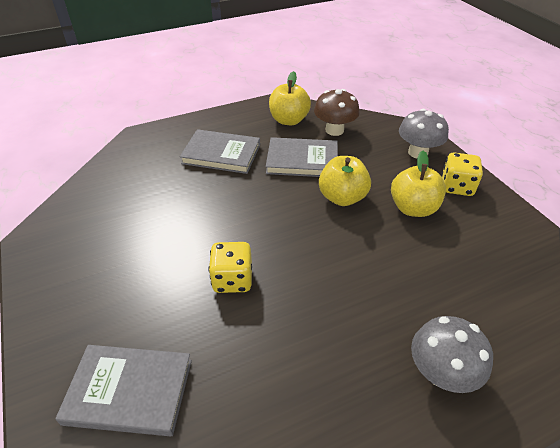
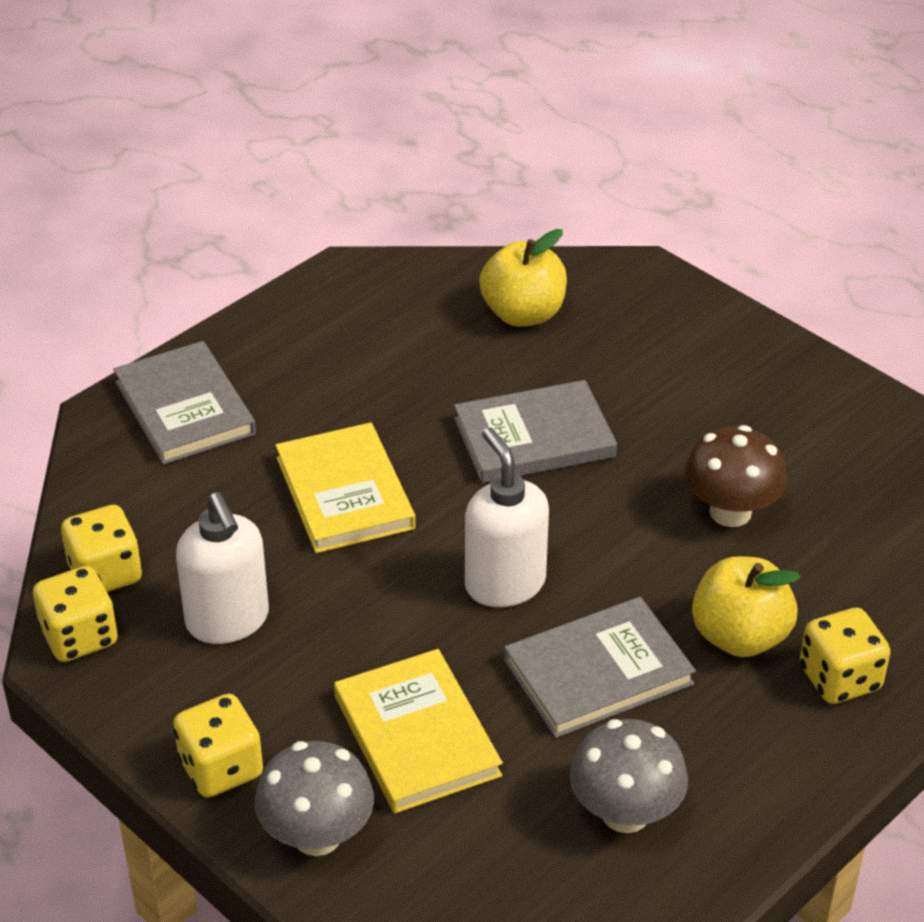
white soap dispenser: 0 -> 2
yellow apple: 3 -> 2
yellow book: 0 -> 2
yellow dice: 2 -> 4

